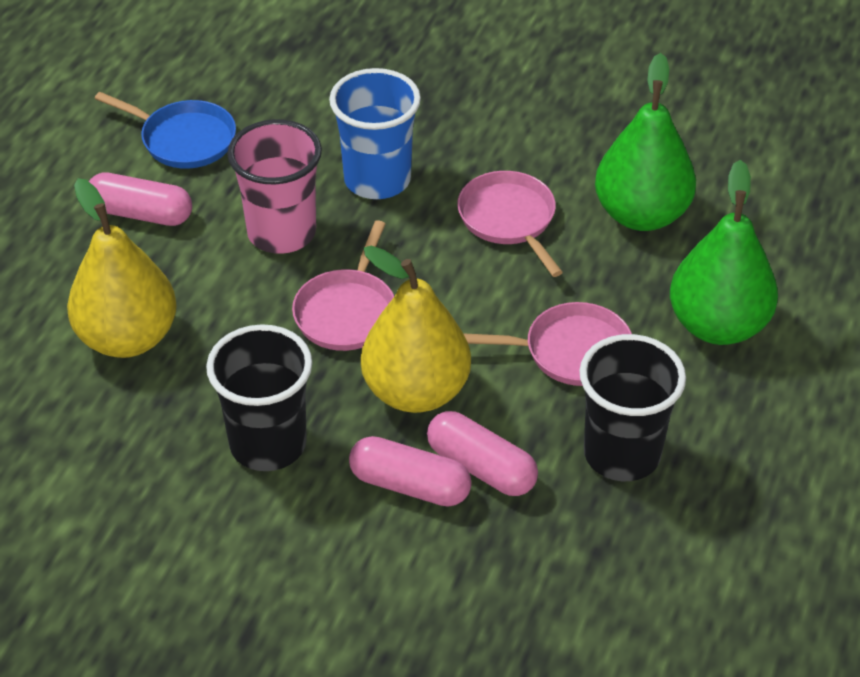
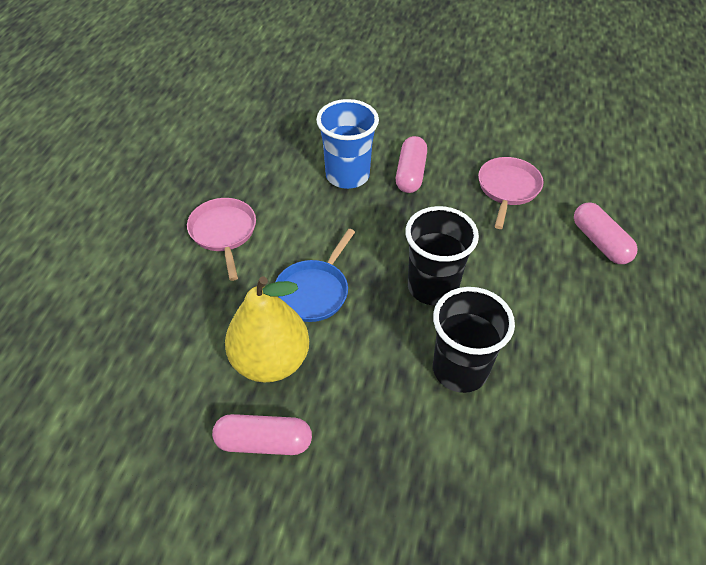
green pear: 2 -> 0
pink cup: 1 -> 0
pink pan: 3 -> 2
yellow pear: 2 -> 1

